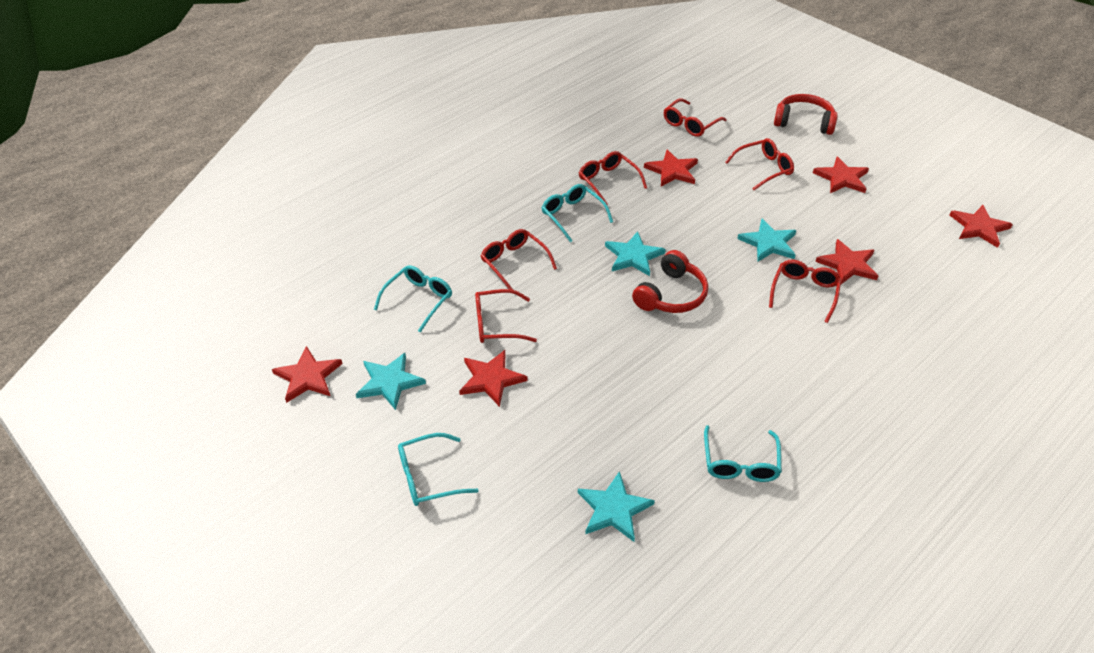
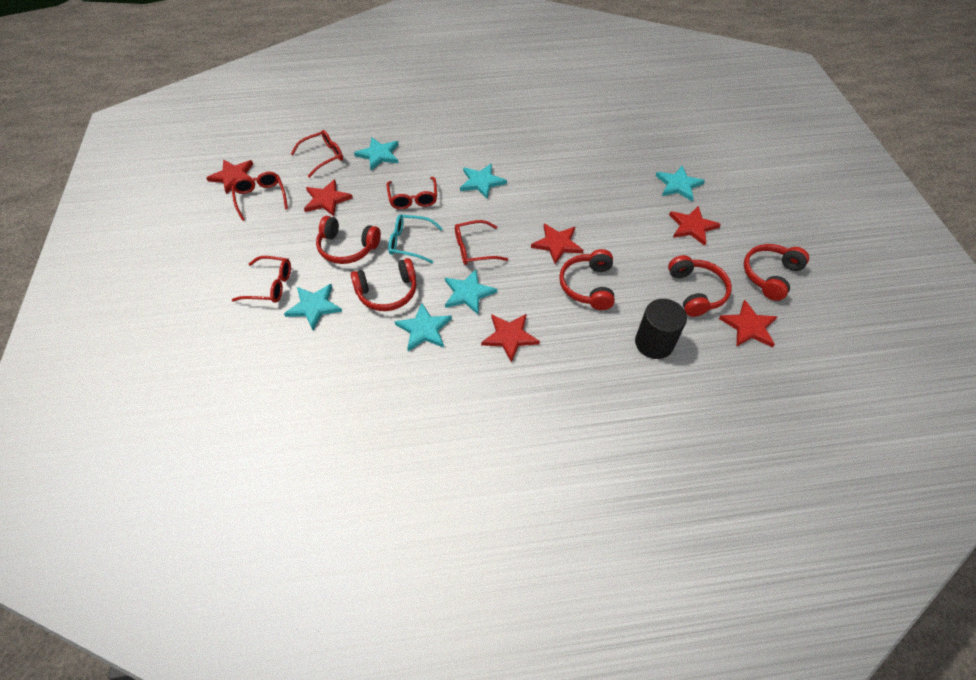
black cylinder: 0 -> 1
red glasses: 6 -> 5
red headphones: 2 -> 5
turquoise glasses: 4 -> 1
turquoise star: 4 -> 6

